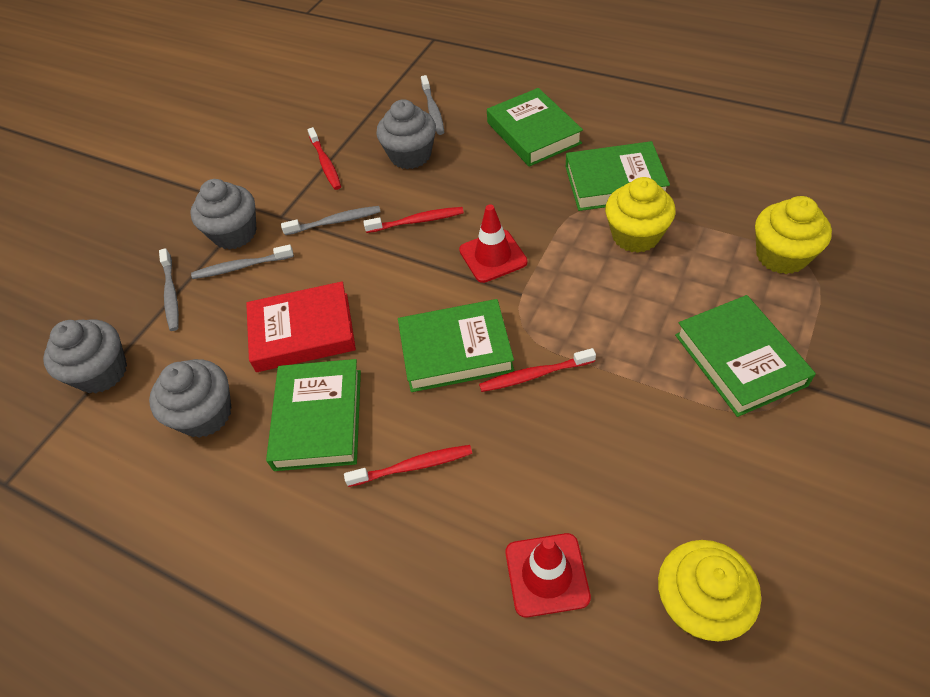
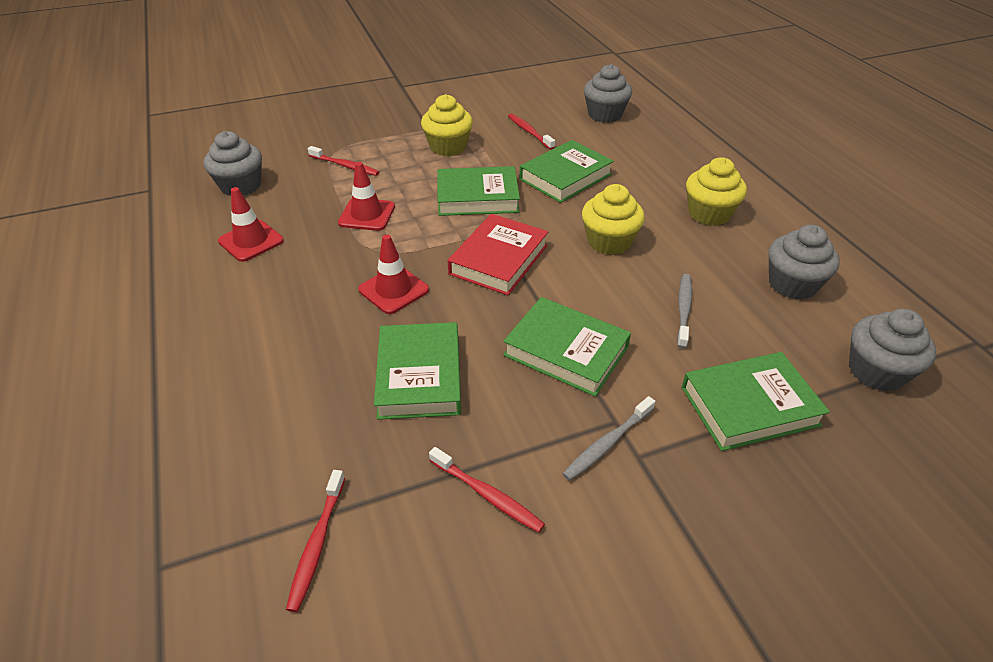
grey toothbrush: 4 -> 2
red traffic cone: 2 -> 3

